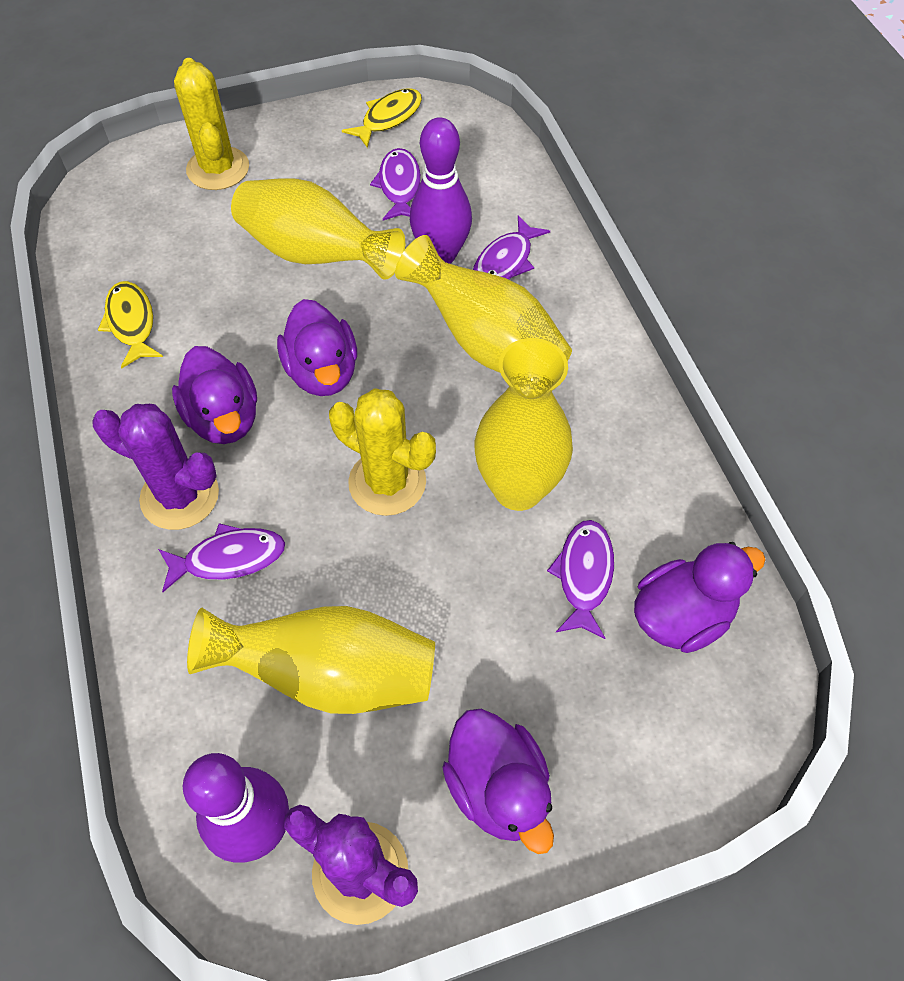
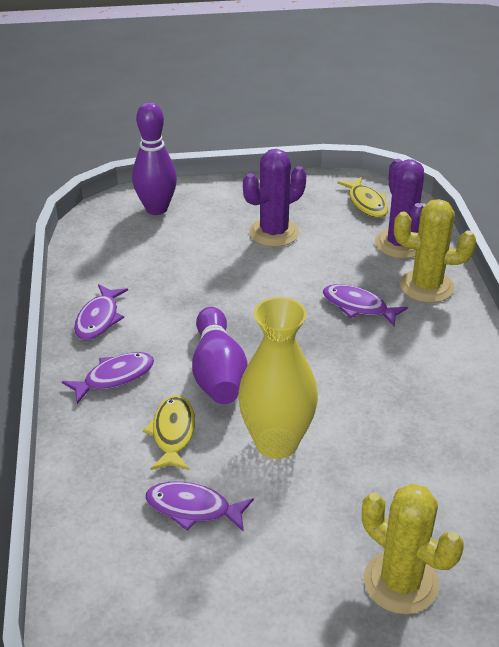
purple duck: 4 -> 0
yellow vase: 4 -> 1

